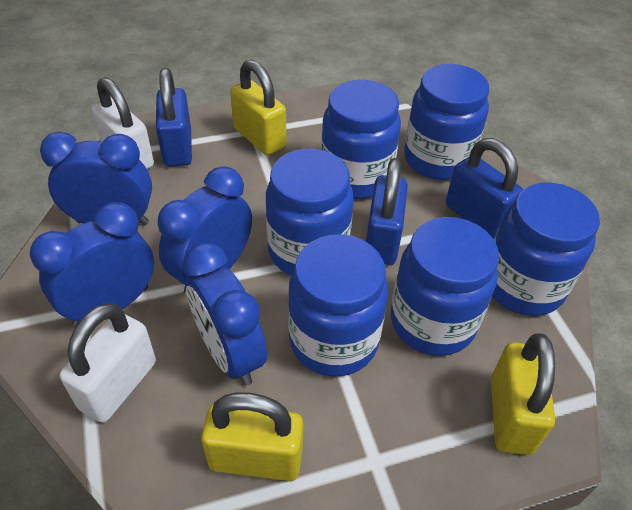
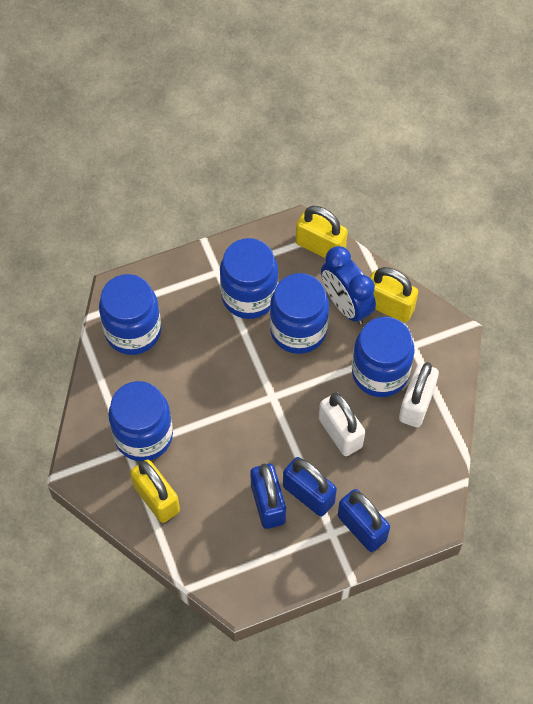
blue clock: 4 -> 1
blue jar: 6 -> 5

